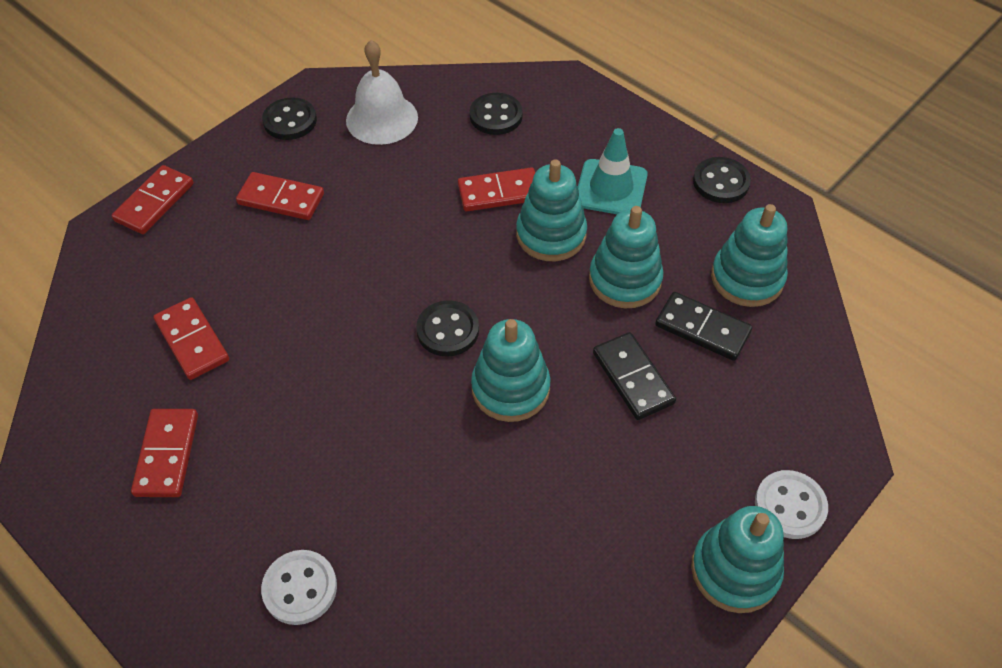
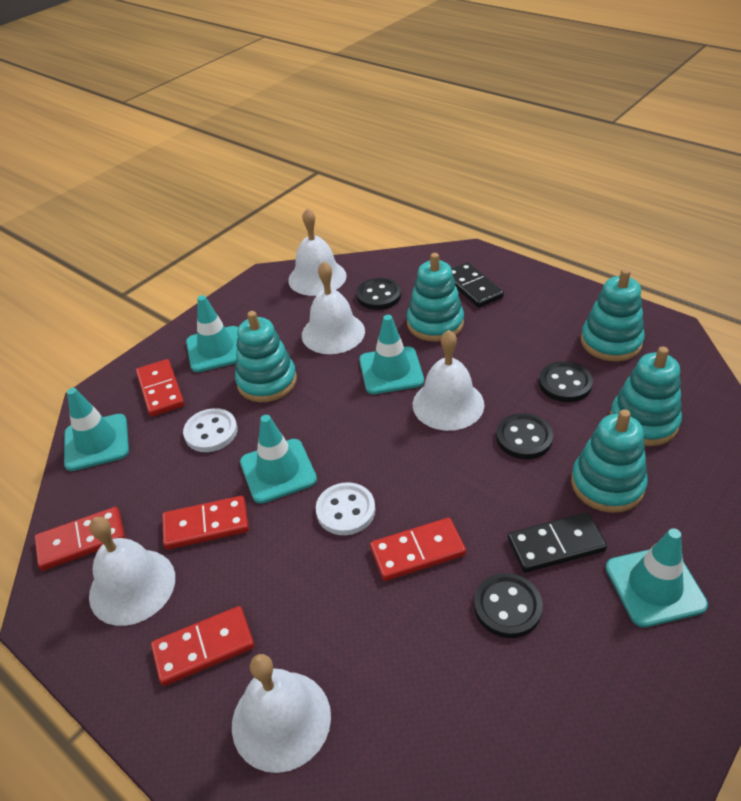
turquoise traffic cone: 1 -> 5
white bell: 1 -> 5

